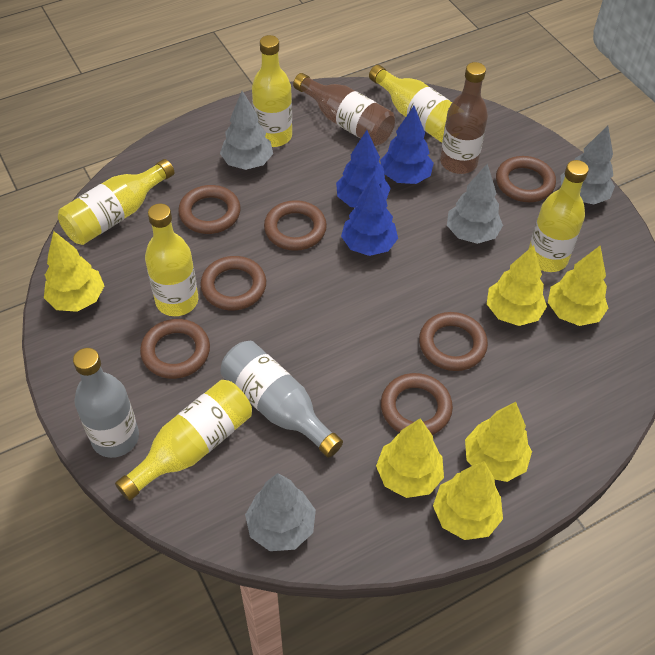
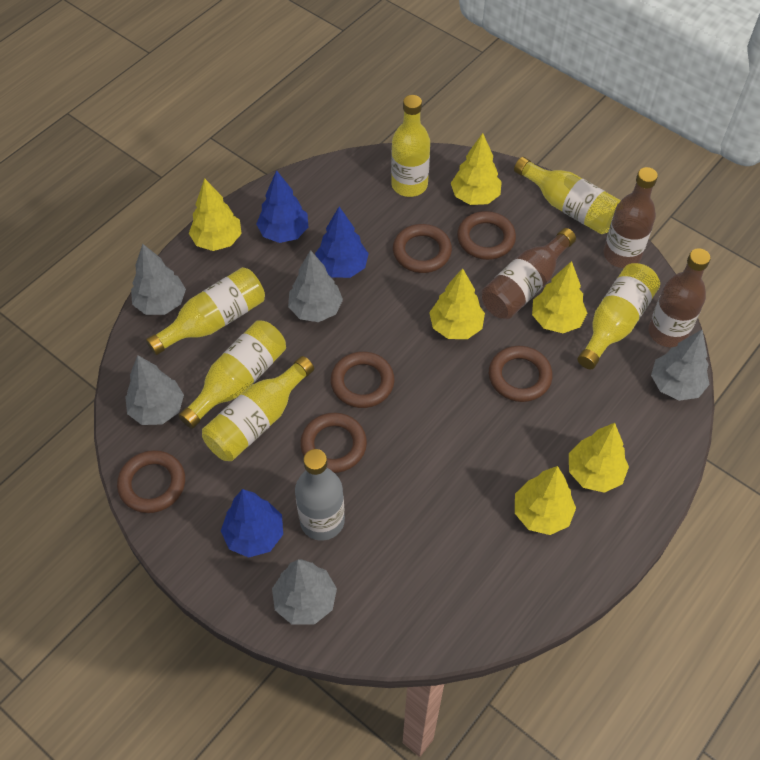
brown bottle: 2 -> 3
brown ring: 7 -> 6
grey bottle: 2 -> 1
grey tree: 4 -> 5

